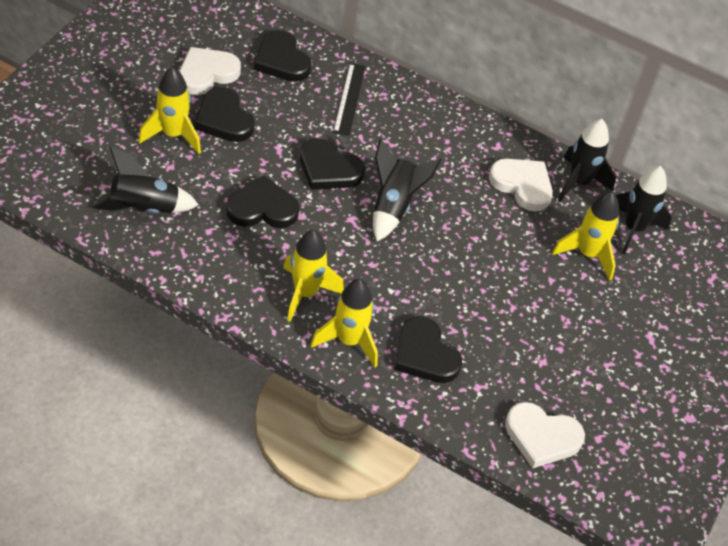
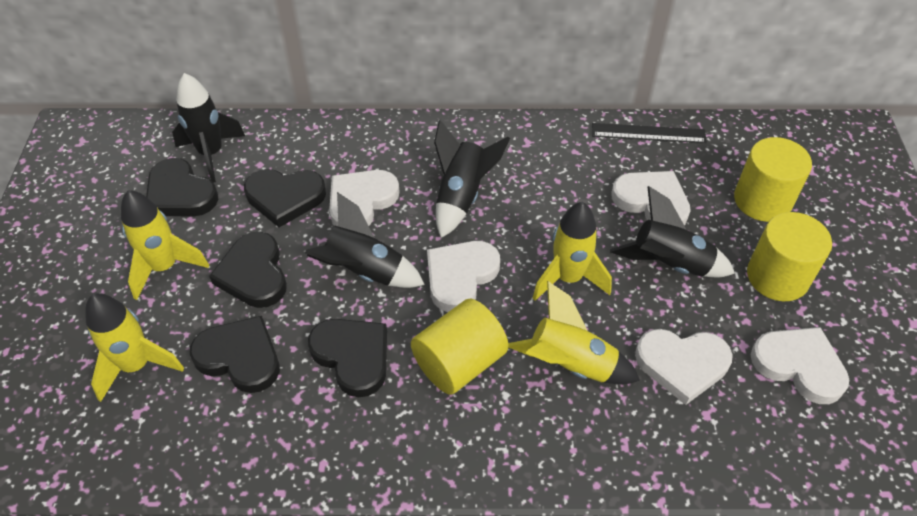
white heart: 3 -> 5
yellow cylinder: 0 -> 3

